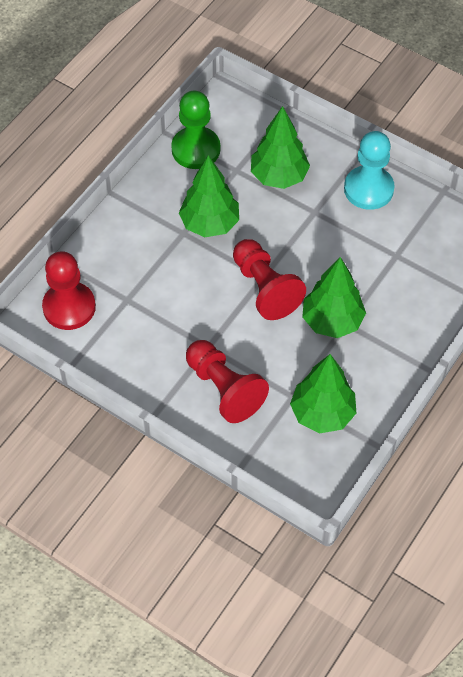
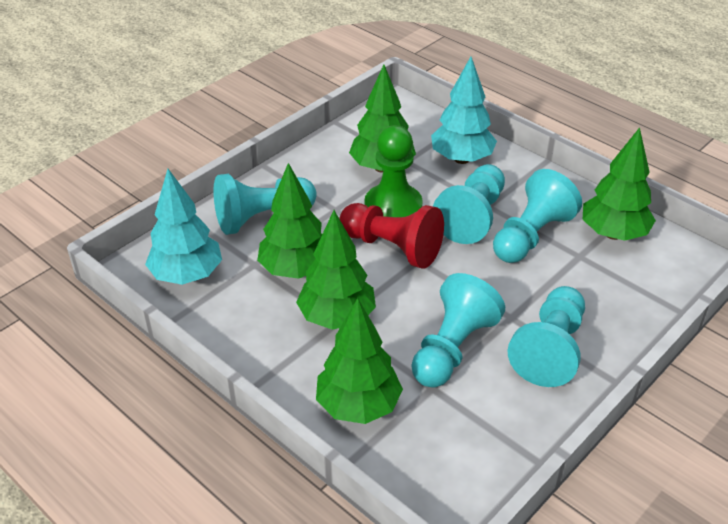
green tree: 4 -> 5
red pawn: 3 -> 1
turquoise pawn: 1 -> 5
turquoise tree: 0 -> 2

